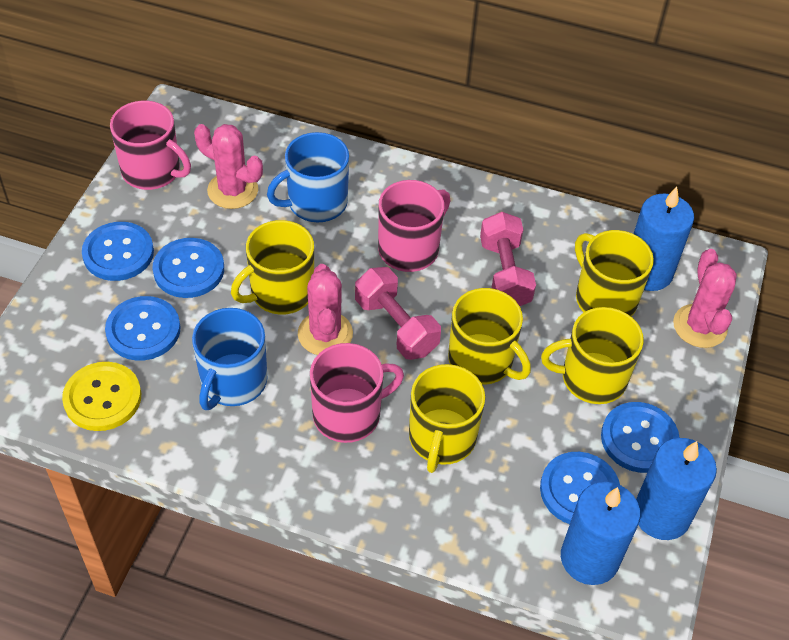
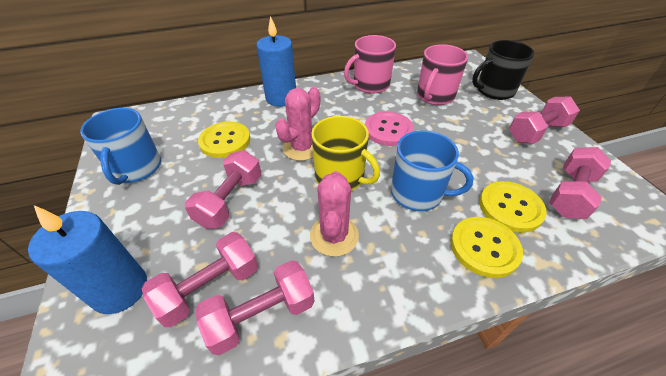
black mug: 0 -> 1
blue button: 5 -> 0
blue candle: 3 -> 2
pink button: 0 -> 1
pink cactus: 3 -> 2
pink dumbbell: 2 -> 5
pink mug: 3 -> 2
yellow button: 1 -> 3
yellow mug: 5 -> 1

